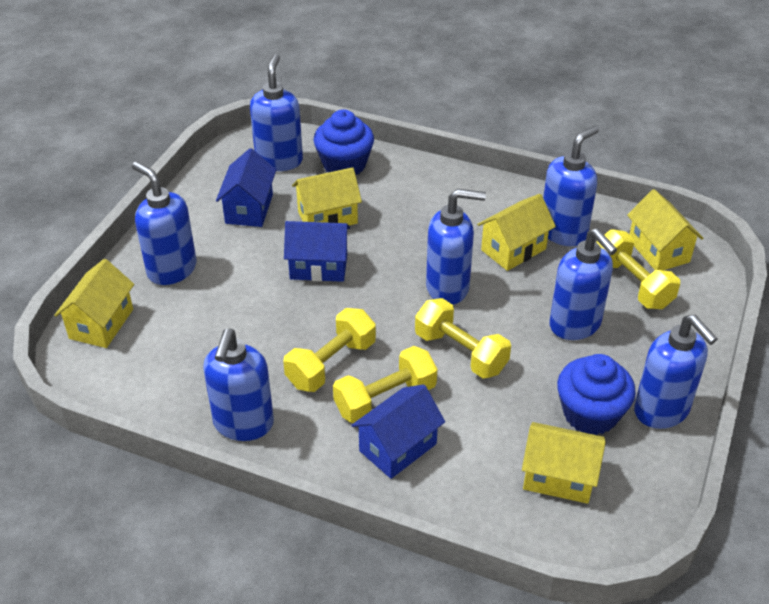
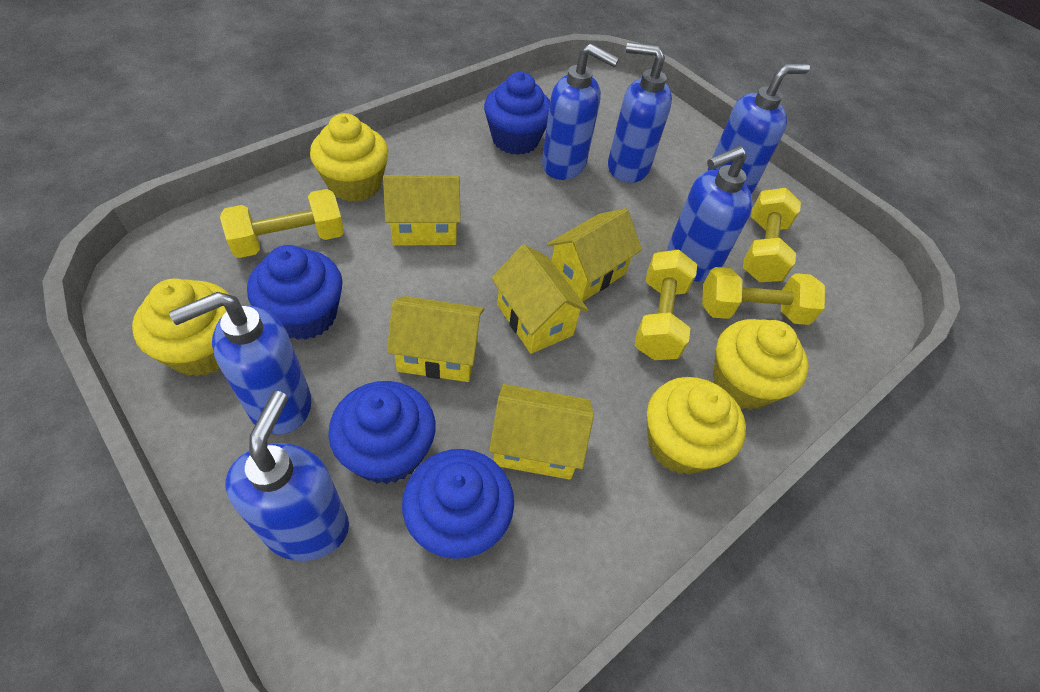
blue cupcake: 2 -> 4
blue house: 3 -> 0
blue soap dispenser: 7 -> 6
yellow cupcake: 0 -> 4

